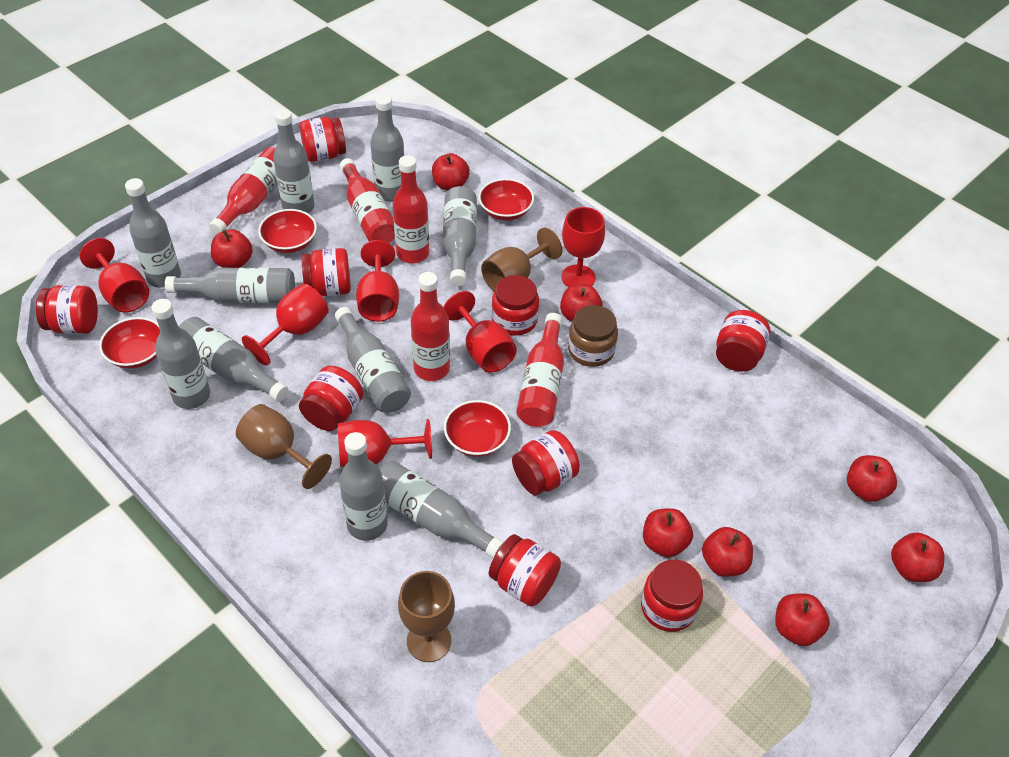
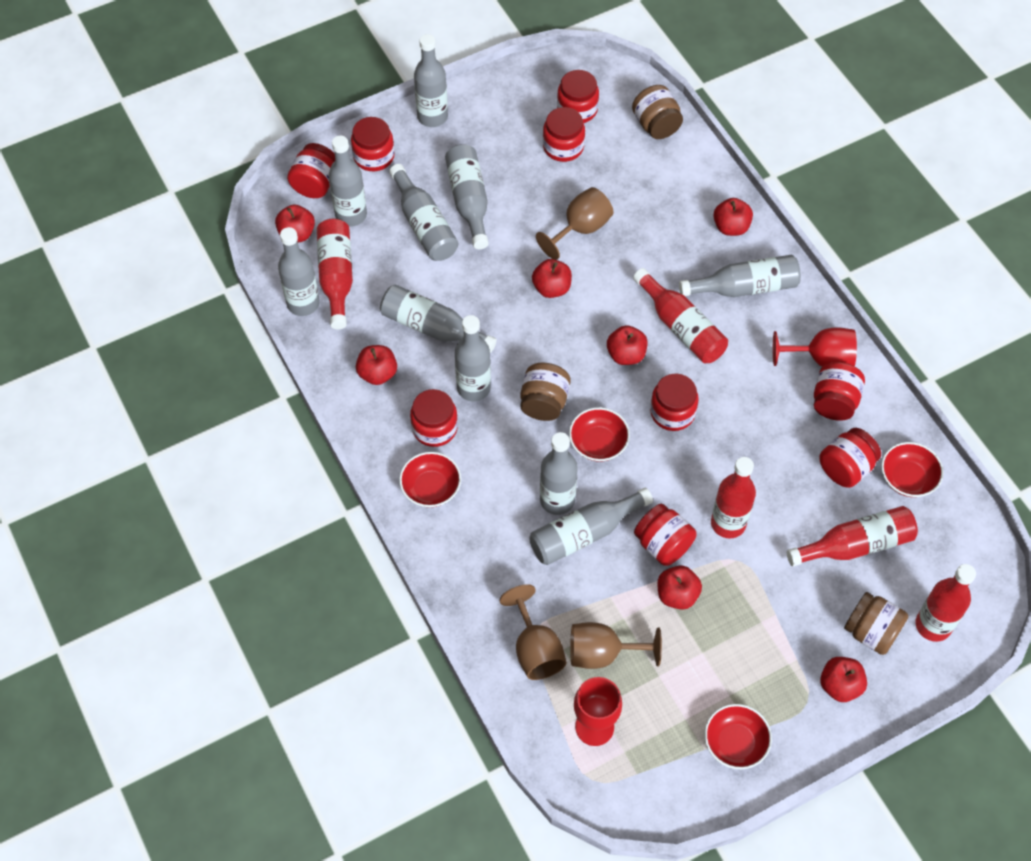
brown jar: 1 -> 3
red apple: 8 -> 7
red goblet: 6 -> 2

